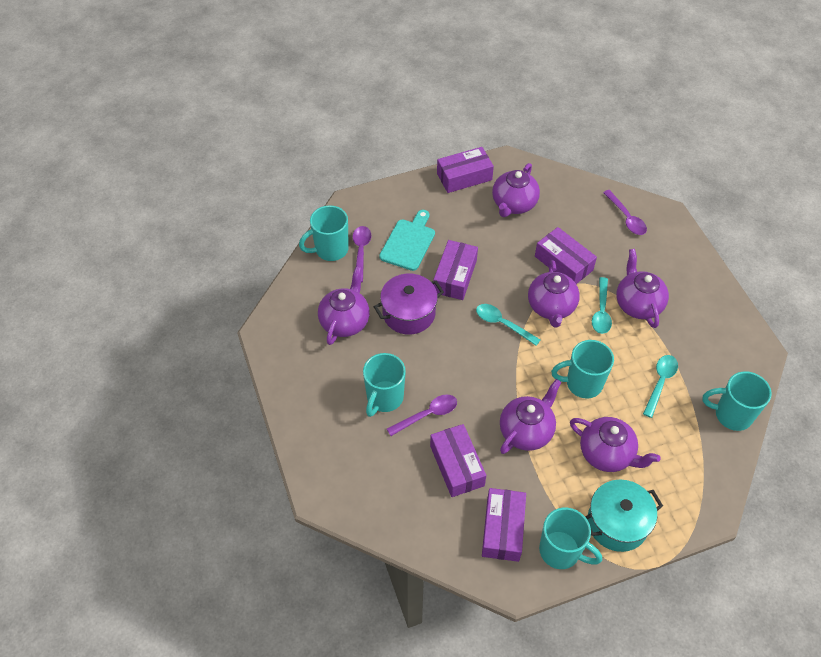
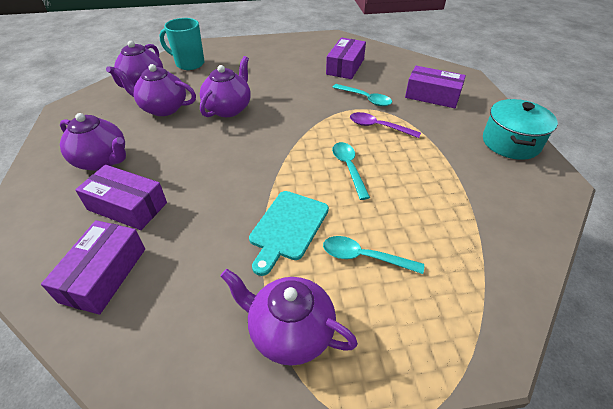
purple box: 5 -> 4
purple pot: 1 -> 0
purple spoon: 3 -> 1
purple teapot: 6 -> 5
turquoise mug: 5 -> 1

